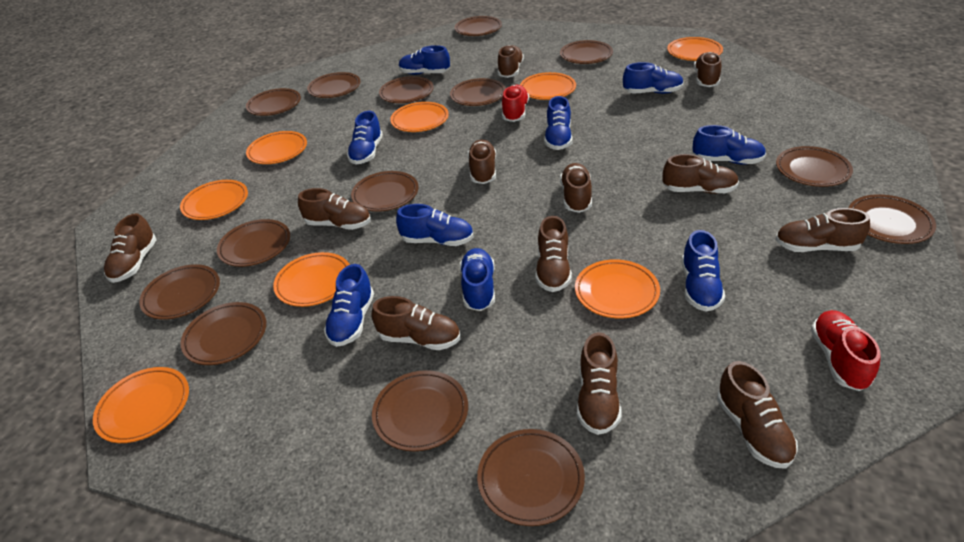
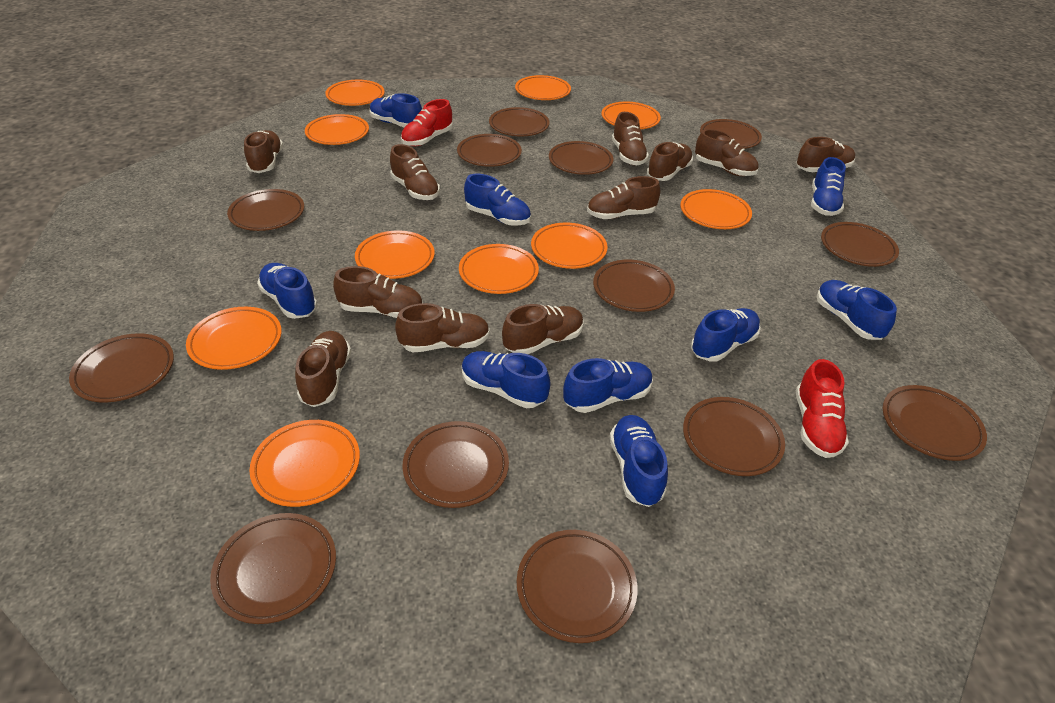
brown plate: 14 -> 13
brown shoe: 12 -> 11
orange plate: 8 -> 10

